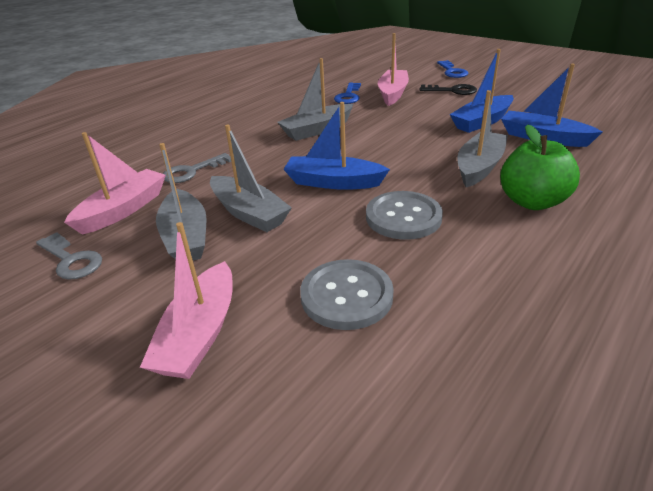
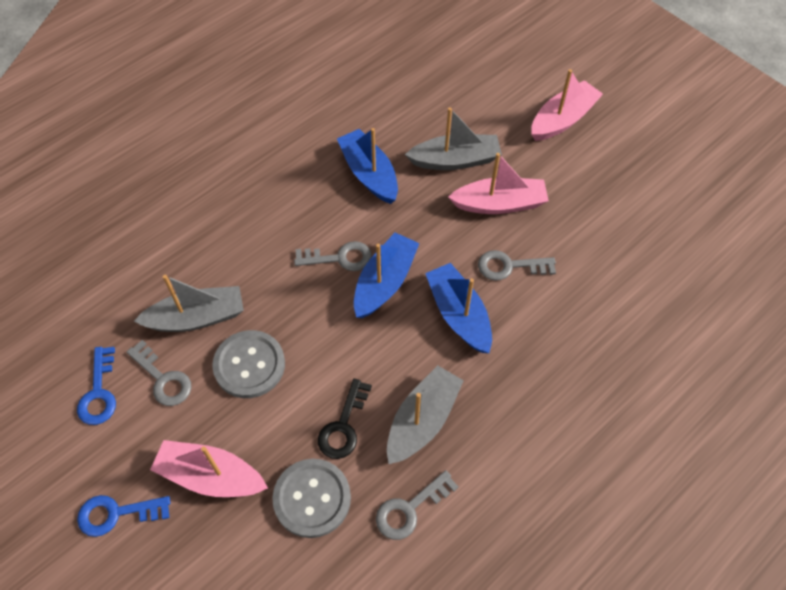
green apple: 1 -> 0
grey boat: 4 -> 3
grey key: 2 -> 4

